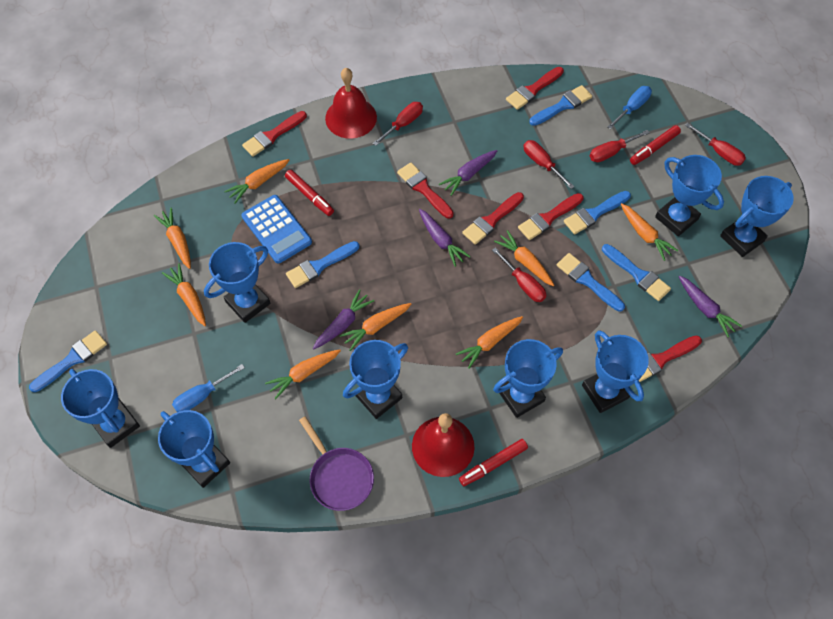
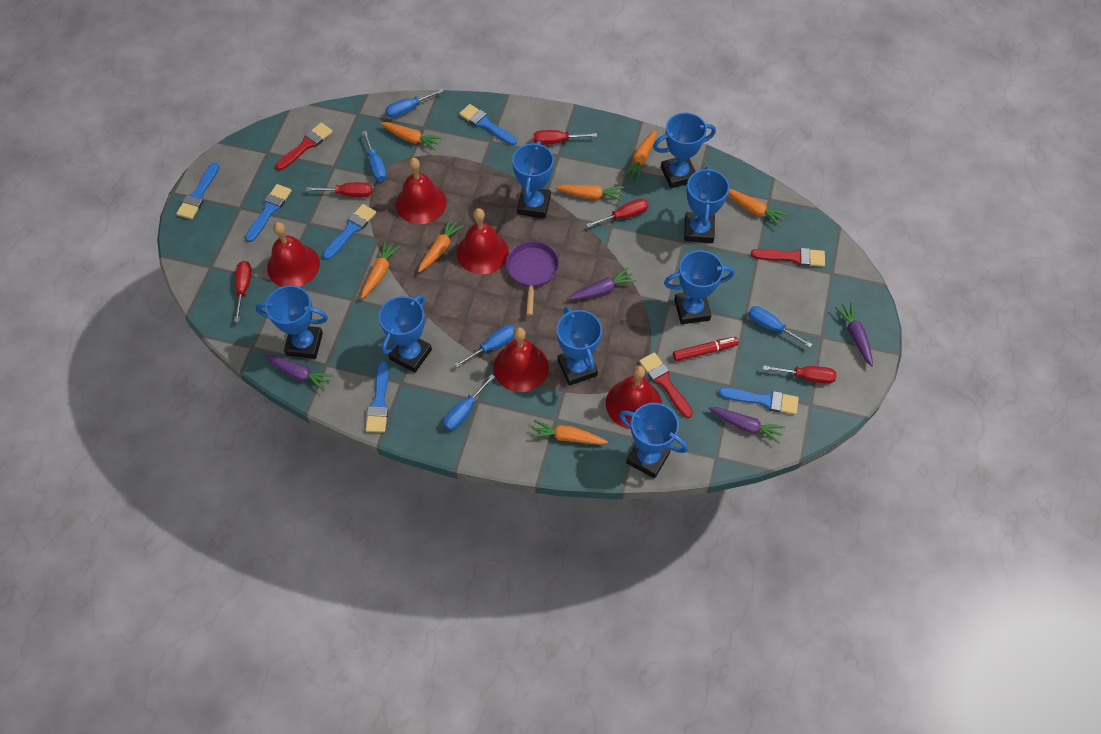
blue calculator: 1 -> 0
blue screwdriver: 2 -> 5
orange carrot: 8 -> 7
red bell: 2 -> 5
red brush: 6 -> 3
red marker: 3 -> 1

